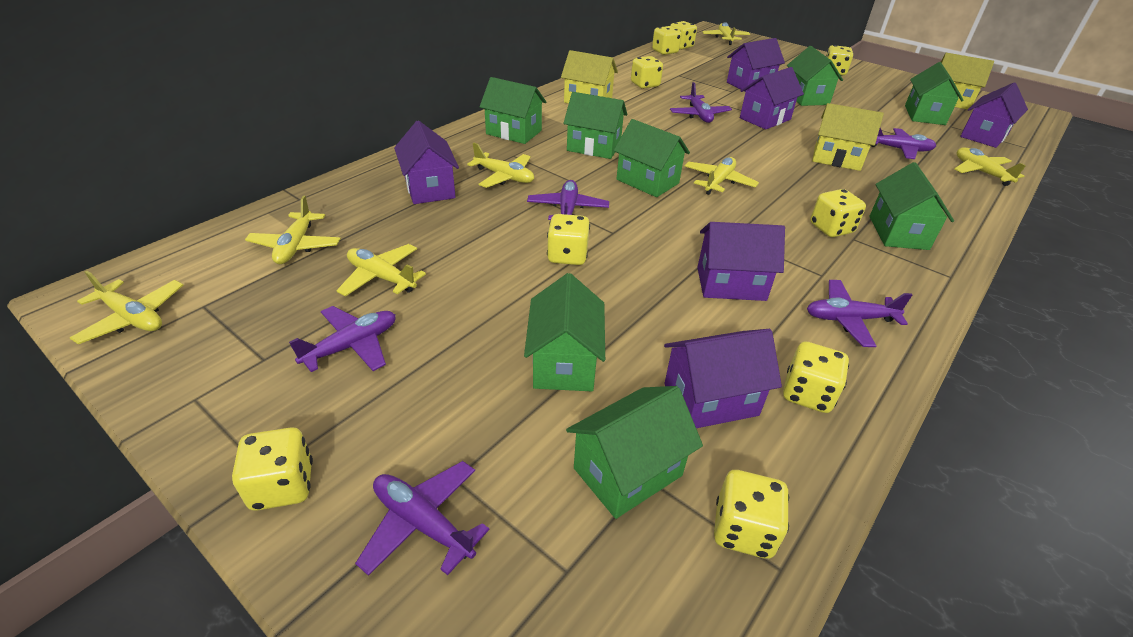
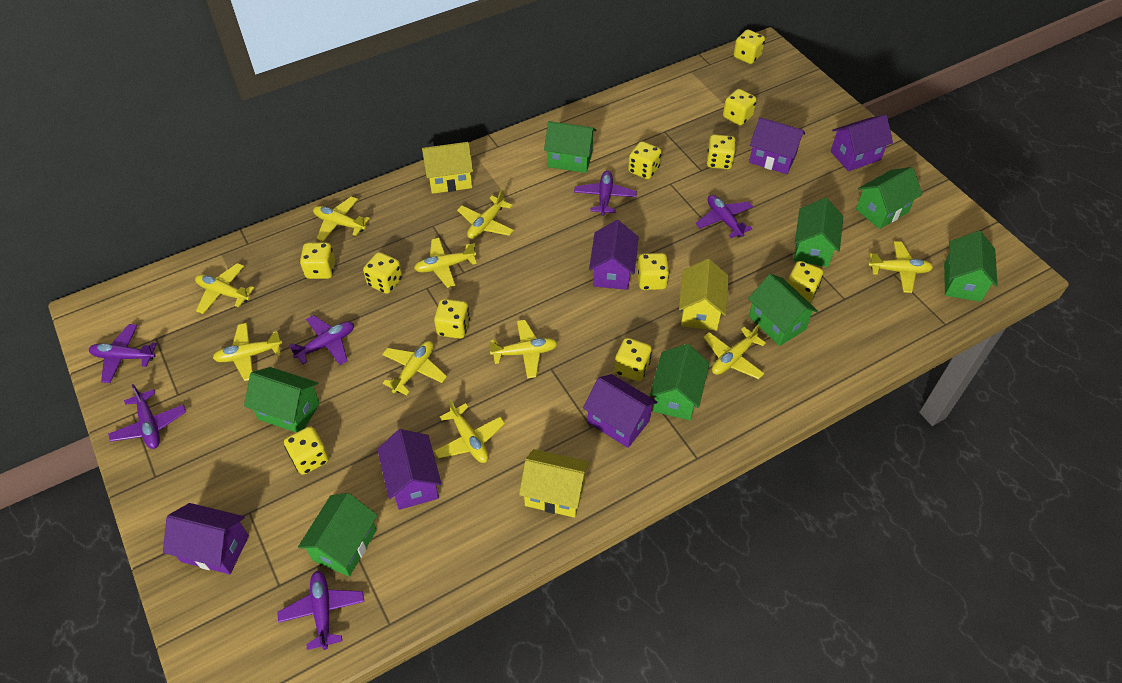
yellow dice: 9 -> 11
yellow plane: 7 -> 10

